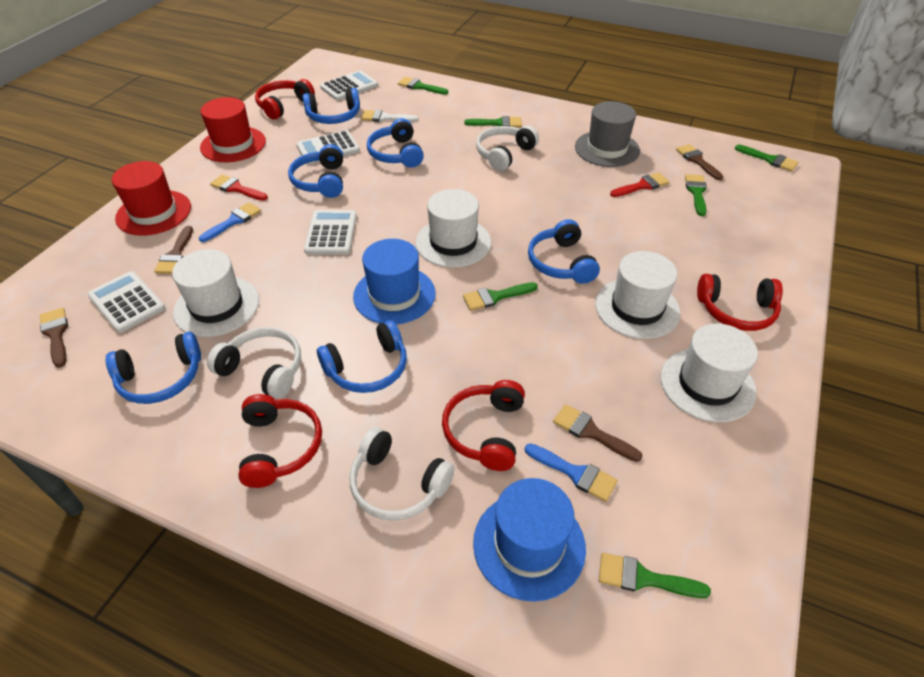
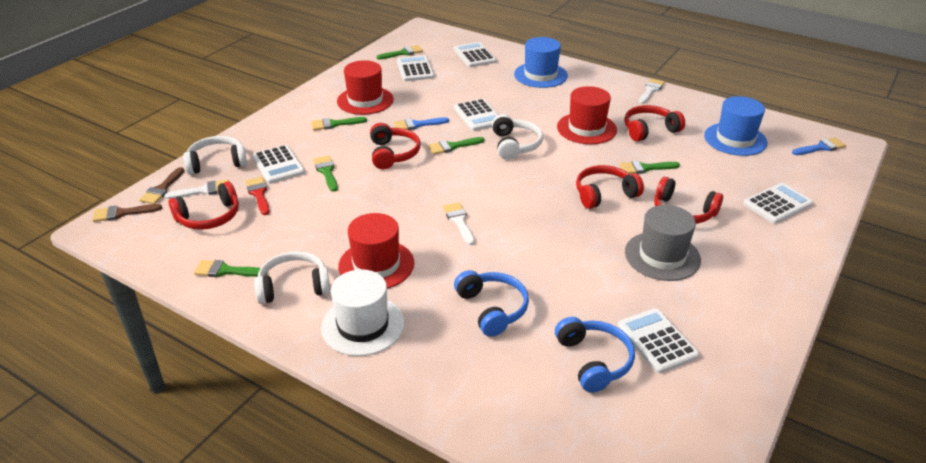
blue headphones: 6 -> 2
brown brush: 4 -> 2
red brush: 2 -> 1
red hat: 2 -> 3
red headphones: 4 -> 5
white brush: 1 -> 3
white calculator: 4 -> 6
white hat: 4 -> 1

